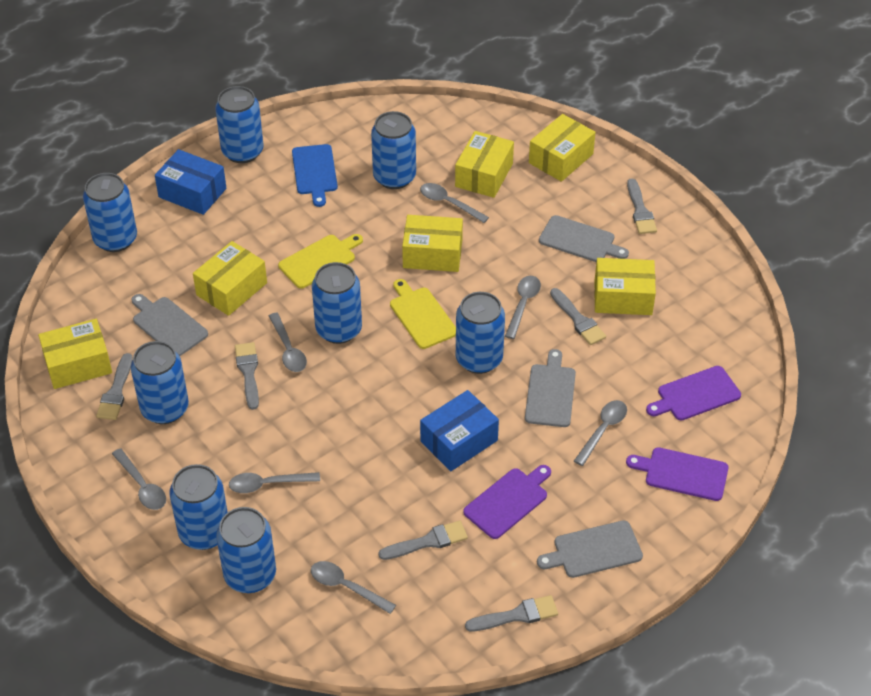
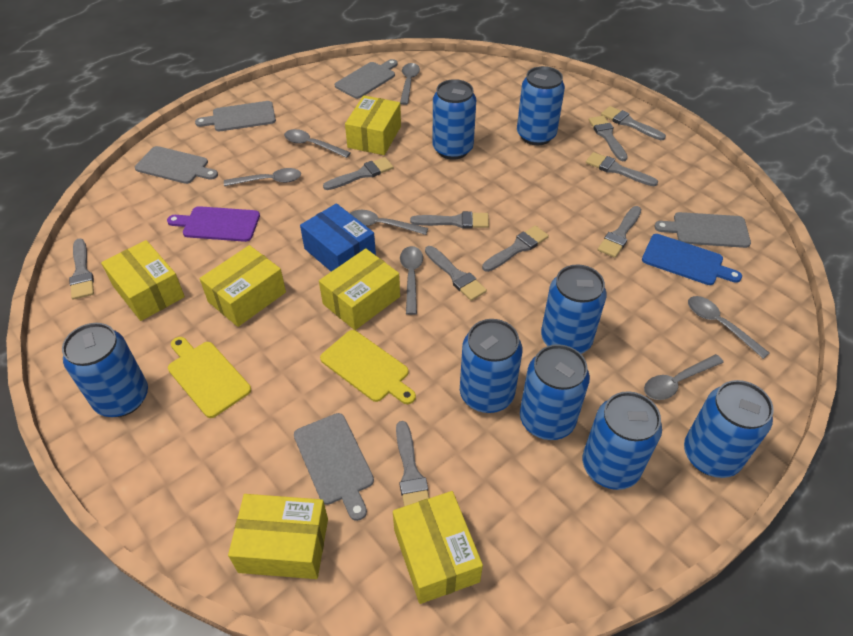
blue box: 2 -> 1
grey brush: 6 -> 10
grey cutting board: 4 -> 5
purple cutting board: 3 -> 1

